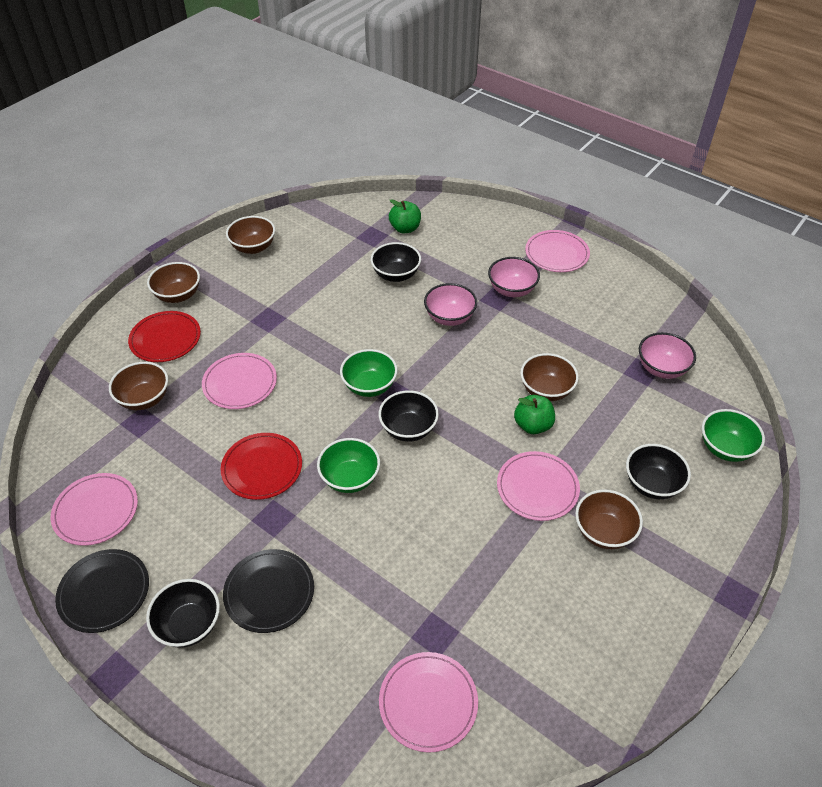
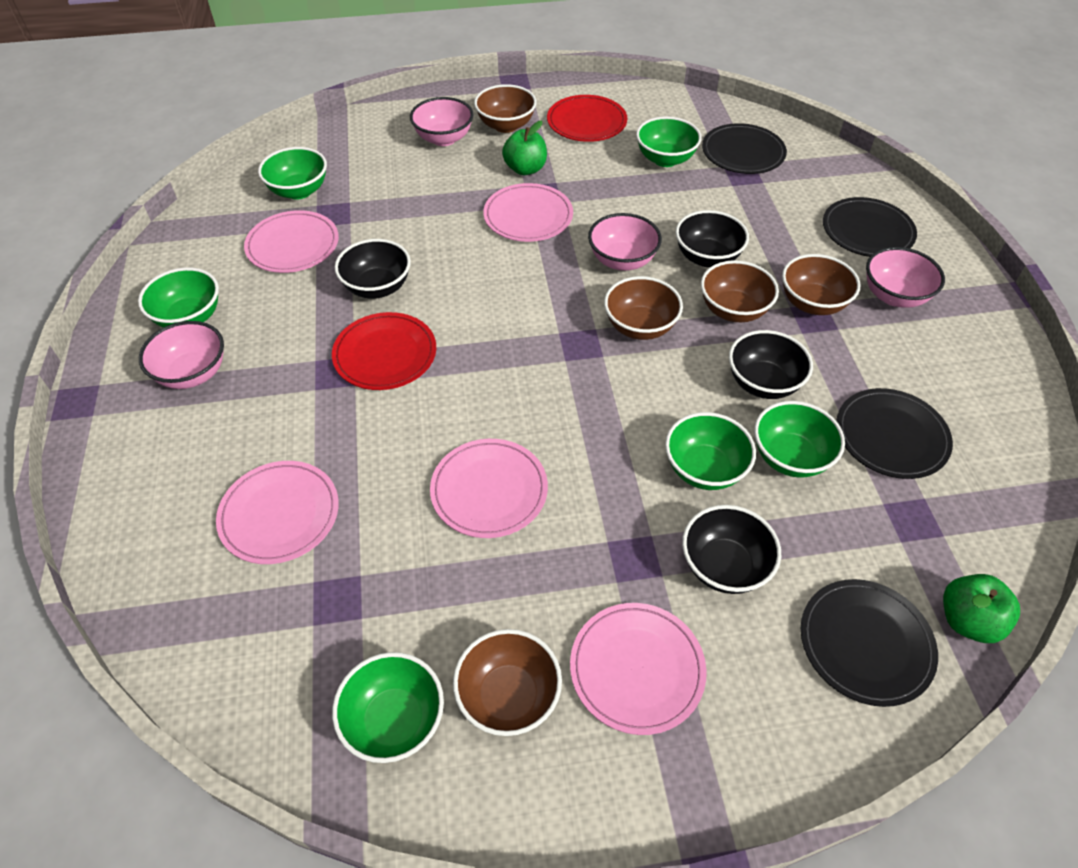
black plate: 2 -> 4
green bowl: 3 -> 6
pink bowl: 3 -> 4

